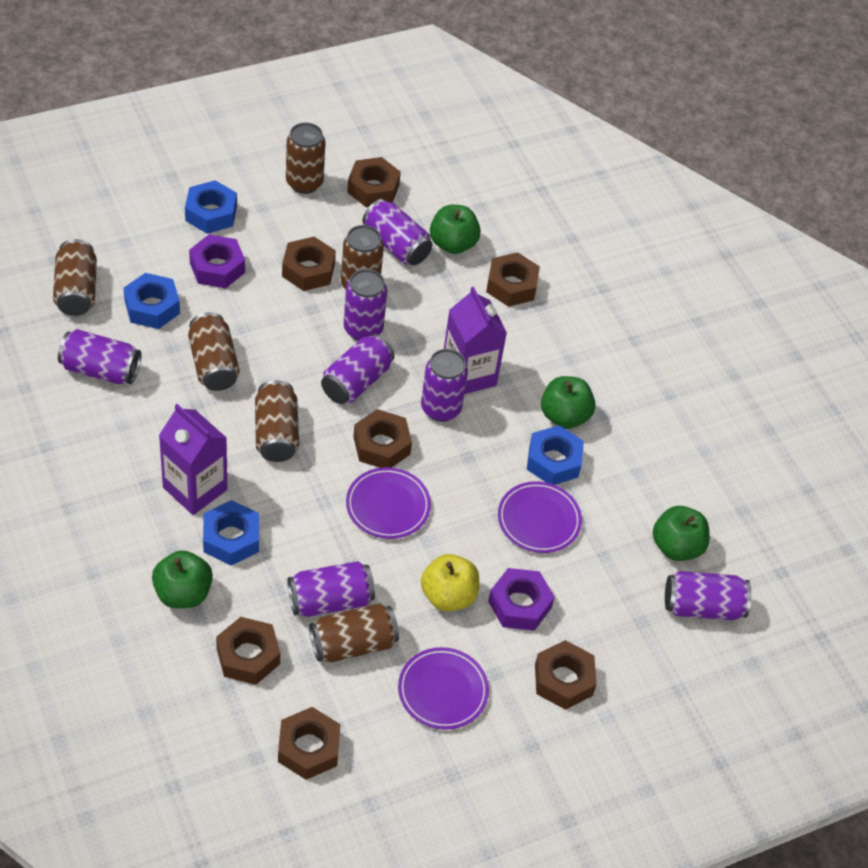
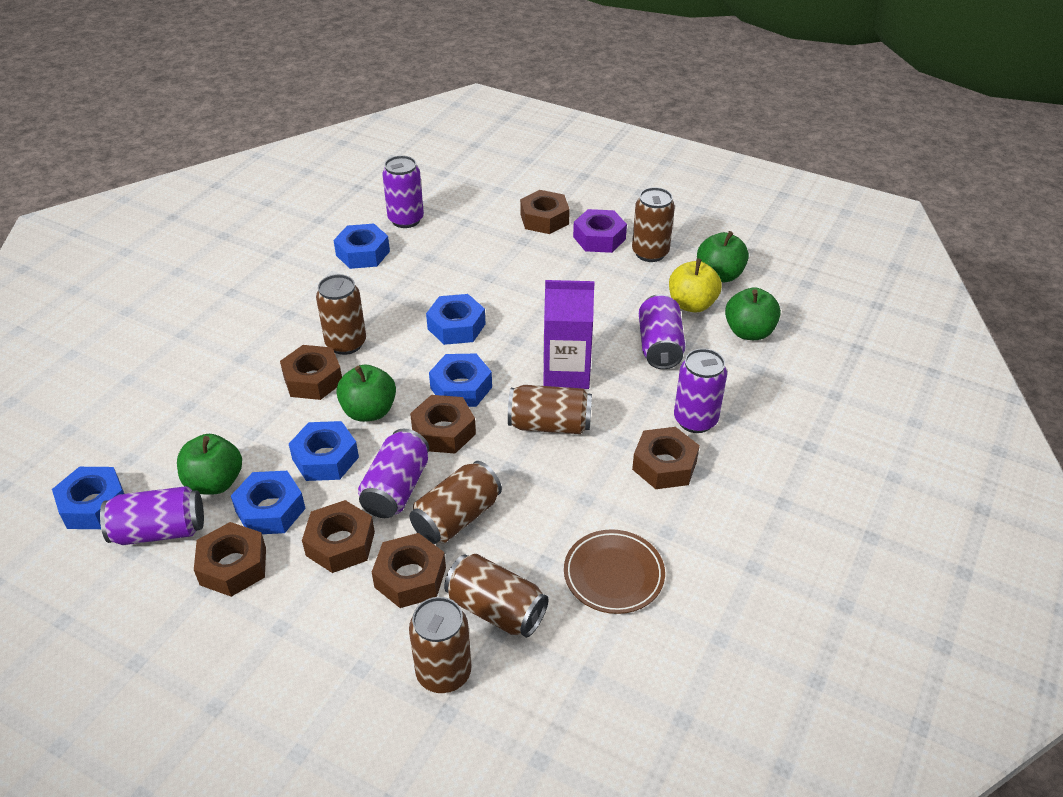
blue nut: 4 -> 6
brown plate: 0 -> 1
purple can: 7 -> 5
purple carton: 2 -> 1
purple nut: 2 -> 1
purple plate: 3 -> 0

